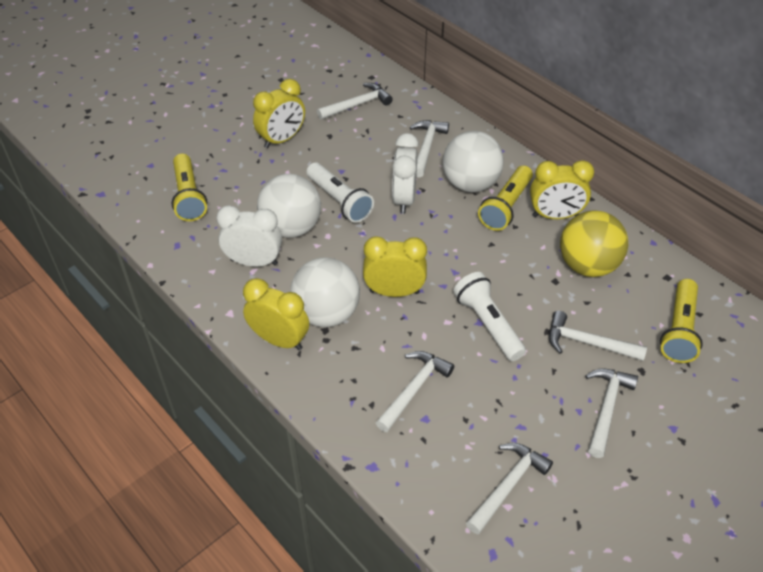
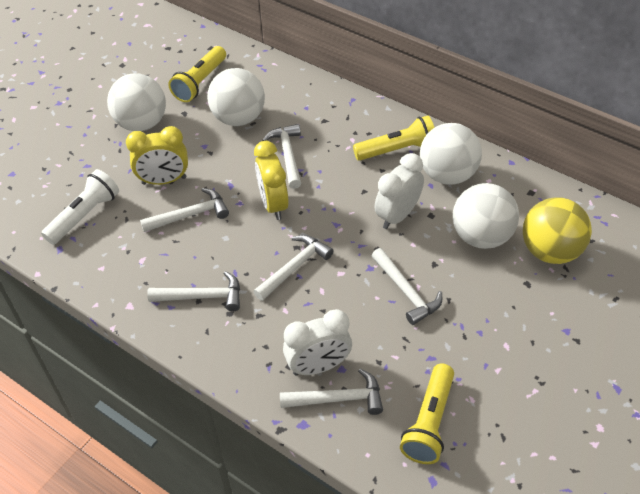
white ball: 3 -> 4
white flashlight: 2 -> 1
yellow clock: 4 -> 2

